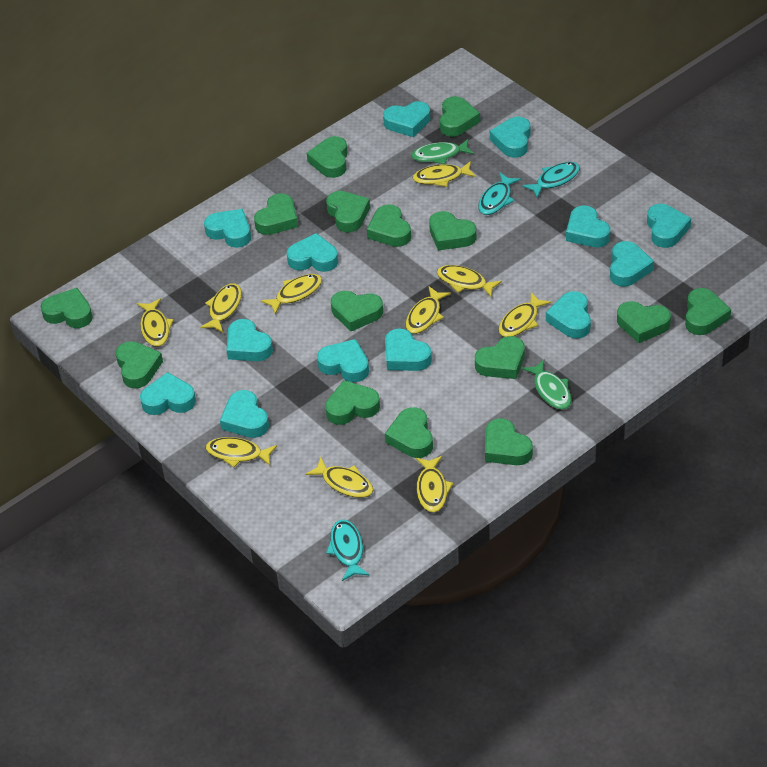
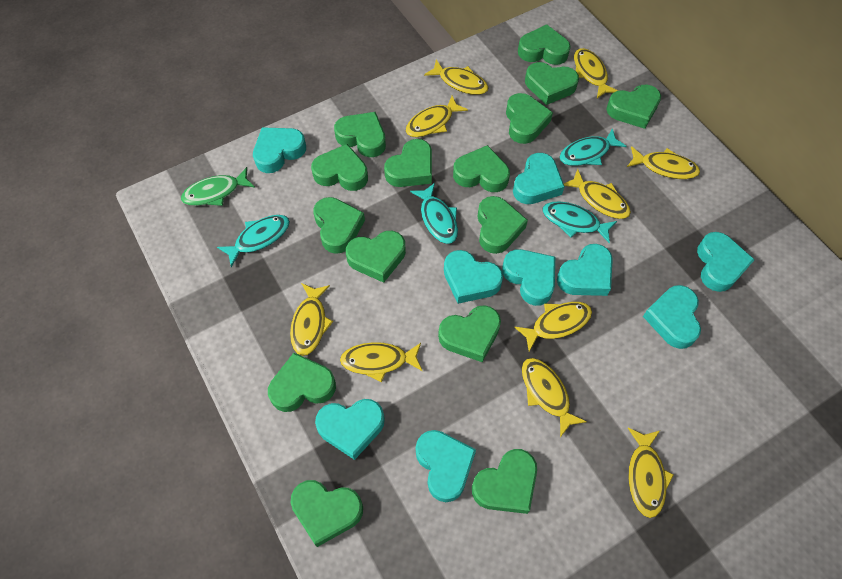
green fish: 2 -> 1
turquoise fish: 3 -> 4
turquoise heart: 13 -> 9

